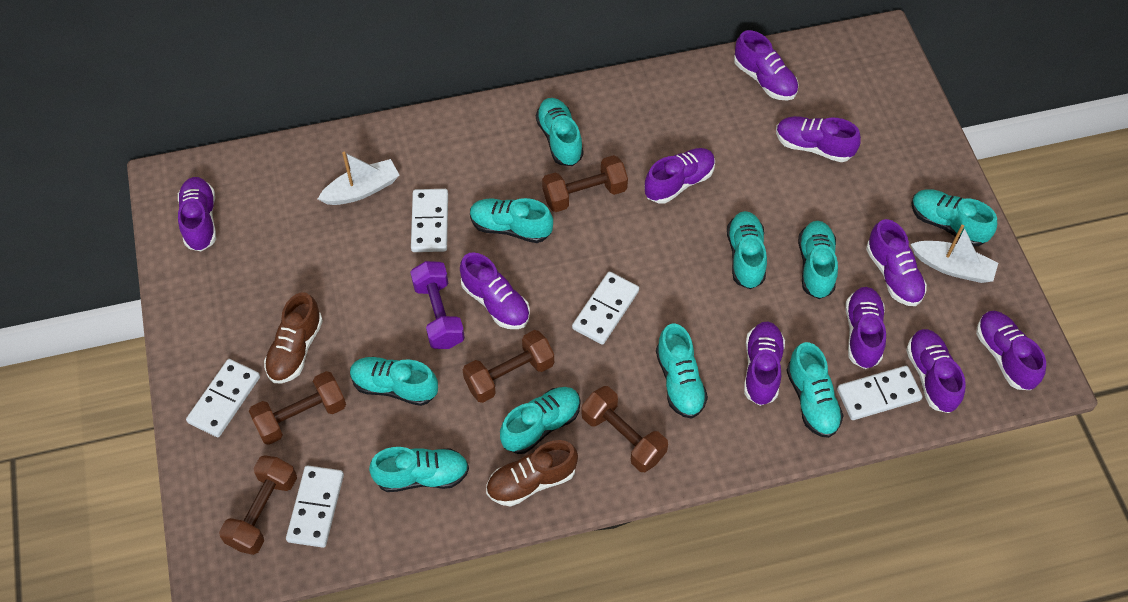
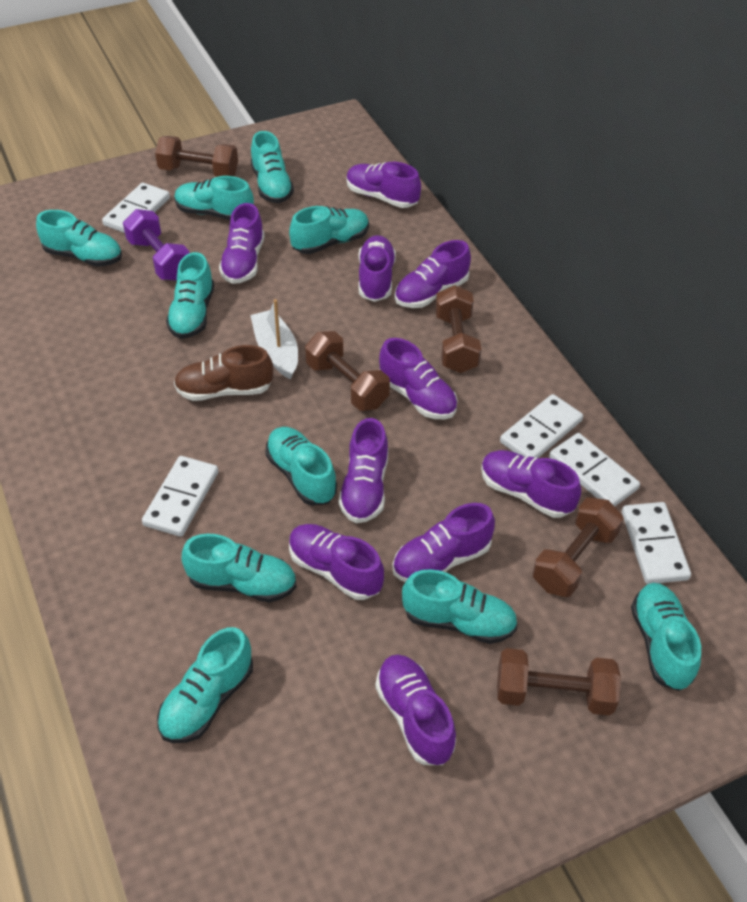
brown shoe: 2 -> 1
white boat: 2 -> 1

